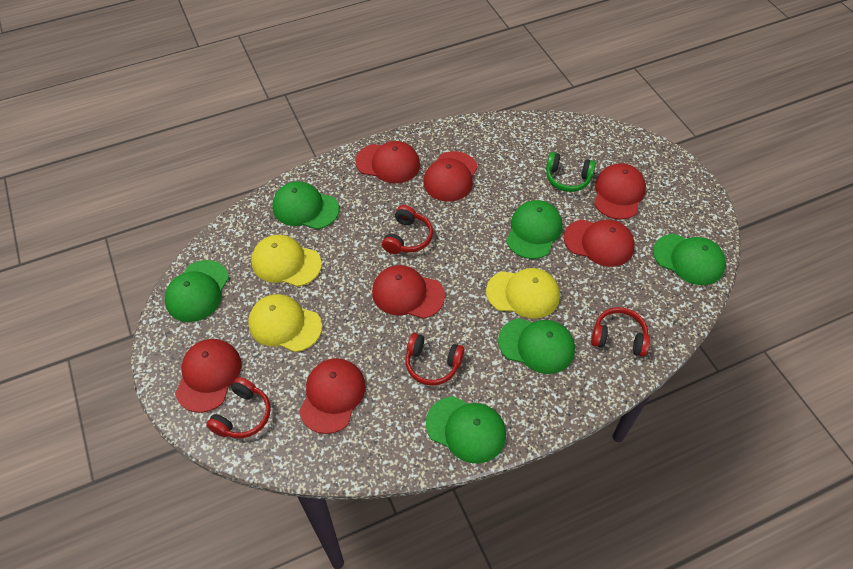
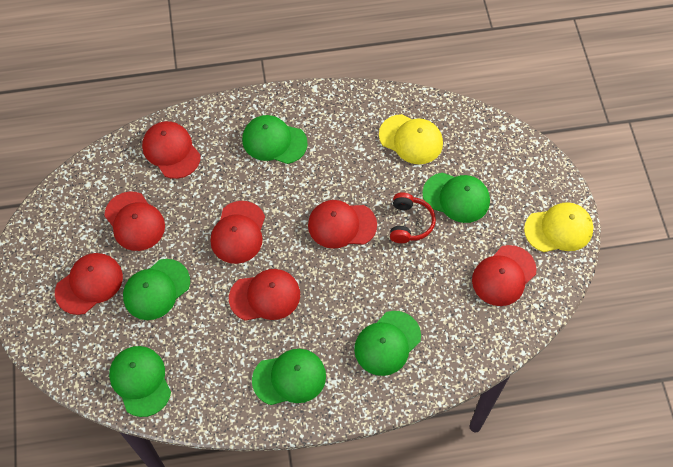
green headphones: 1 -> 0
red headphones: 4 -> 1
yellow cap: 3 -> 2

